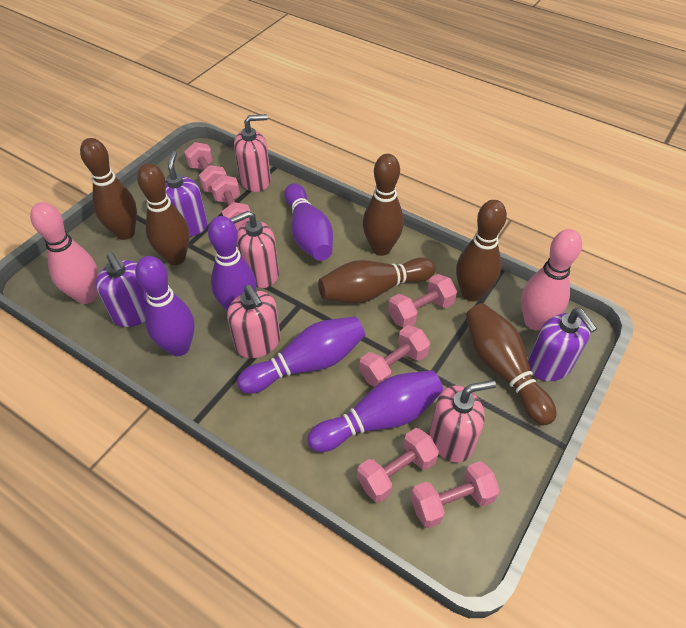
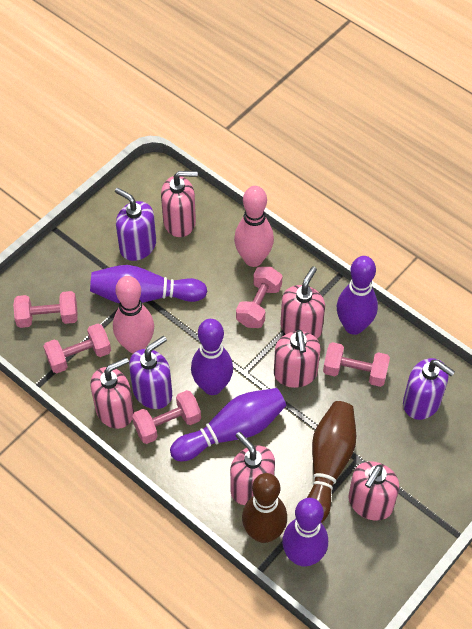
brown bowling pin: 6 -> 2
pink dumbbell: 6 -> 5
pink soap dispenser: 4 -> 6

